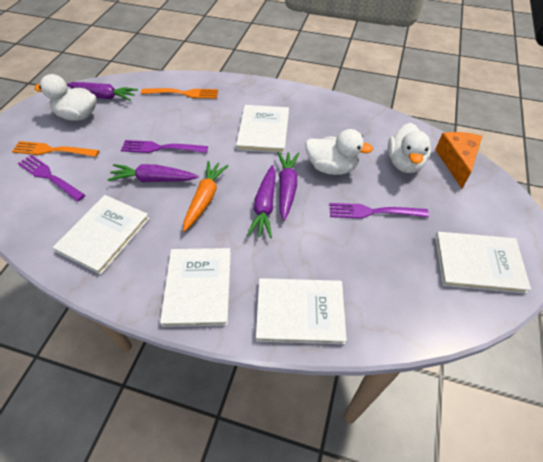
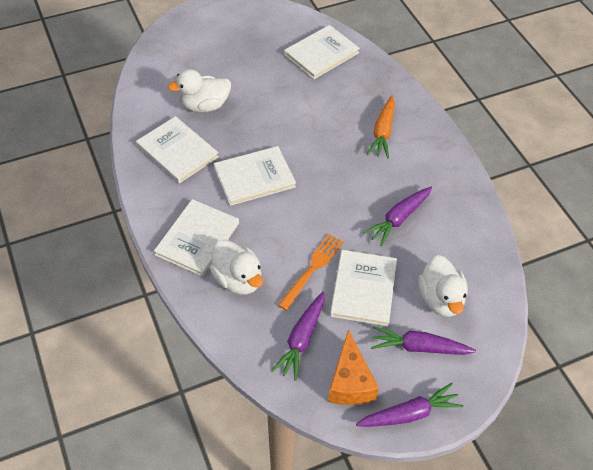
orange fork: 2 -> 1
purple fork: 3 -> 0

